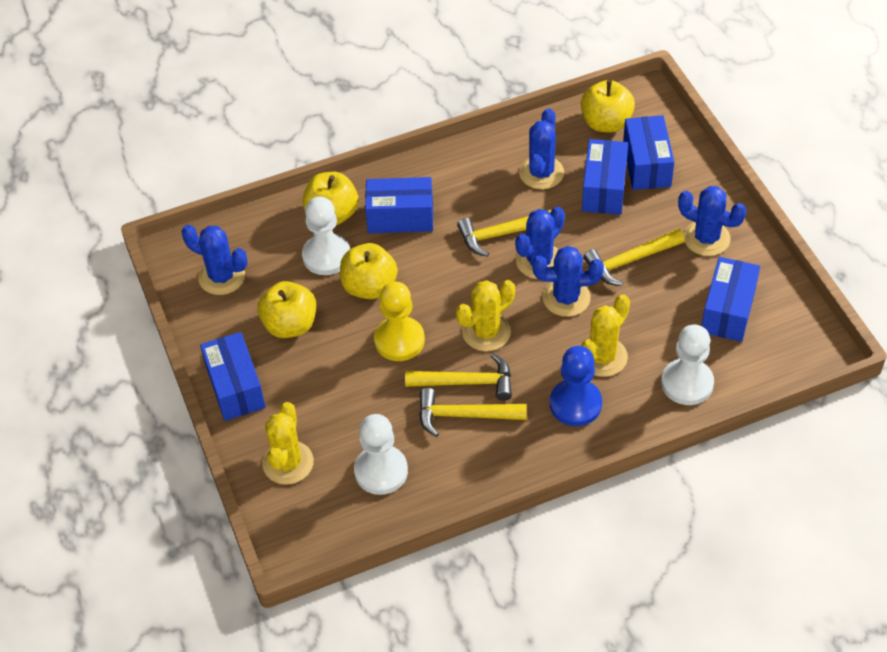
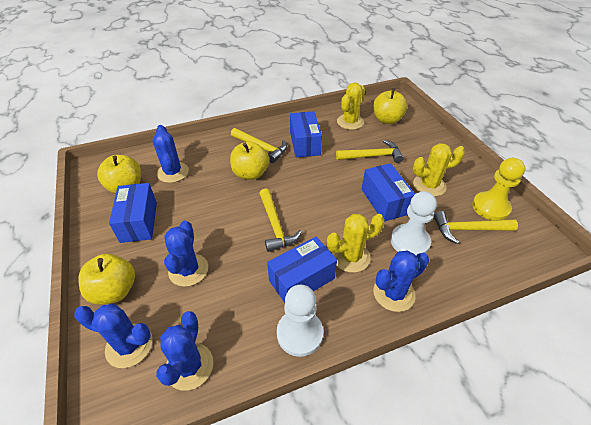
blue box: 5 -> 4
blue pawn: 1 -> 0
white pawn: 3 -> 2

